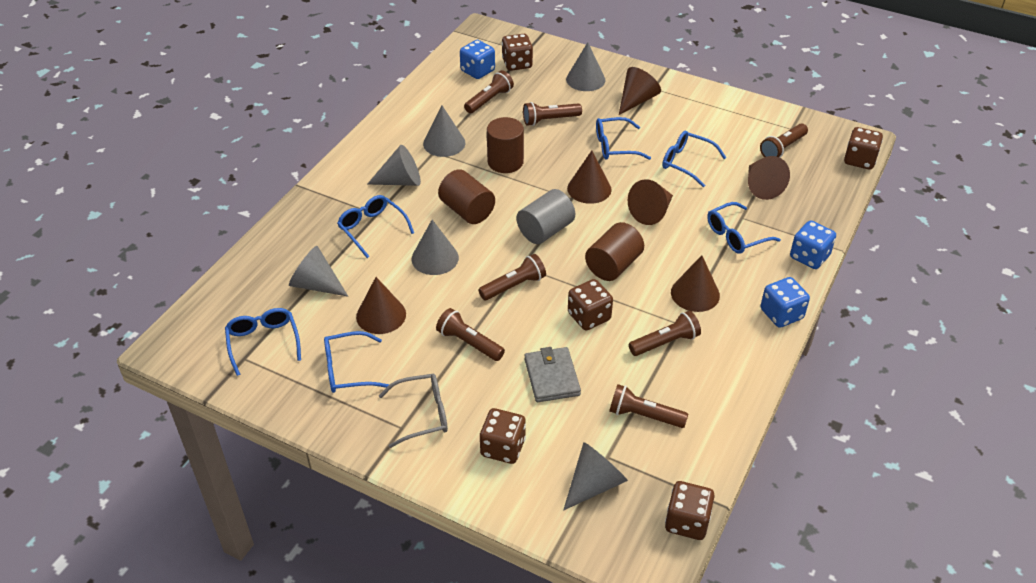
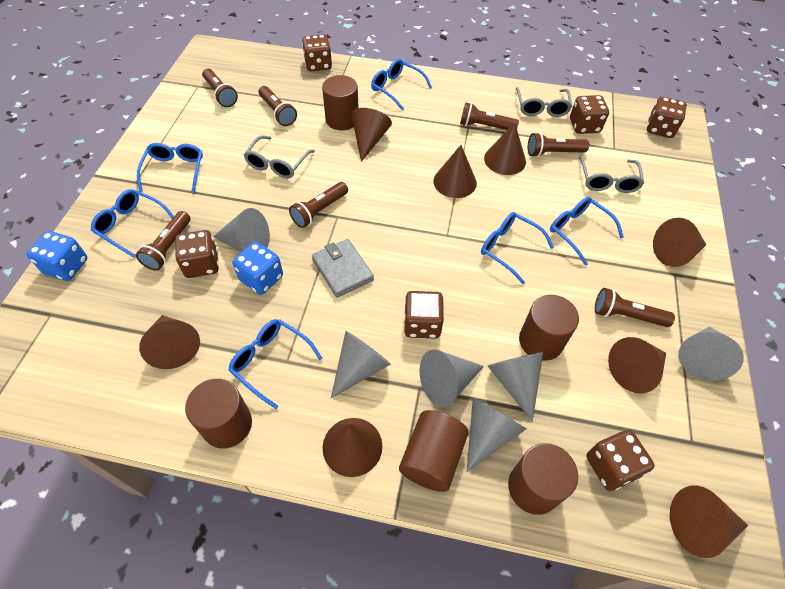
blue dice: 3 -> 2
brown cone: 6 -> 8
brown cylinder: 3 -> 5
brown dice: 5 -> 6
grey cylinder: 1 -> 0
grey glasses: 1 -> 3

